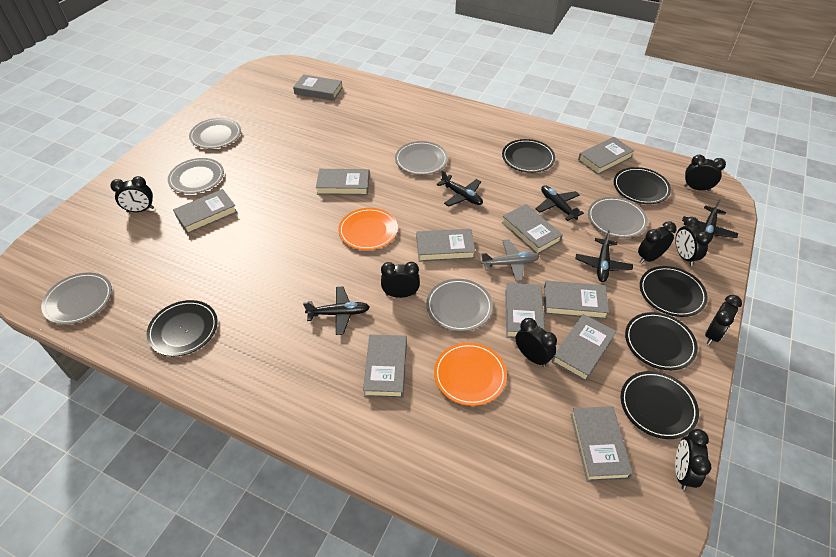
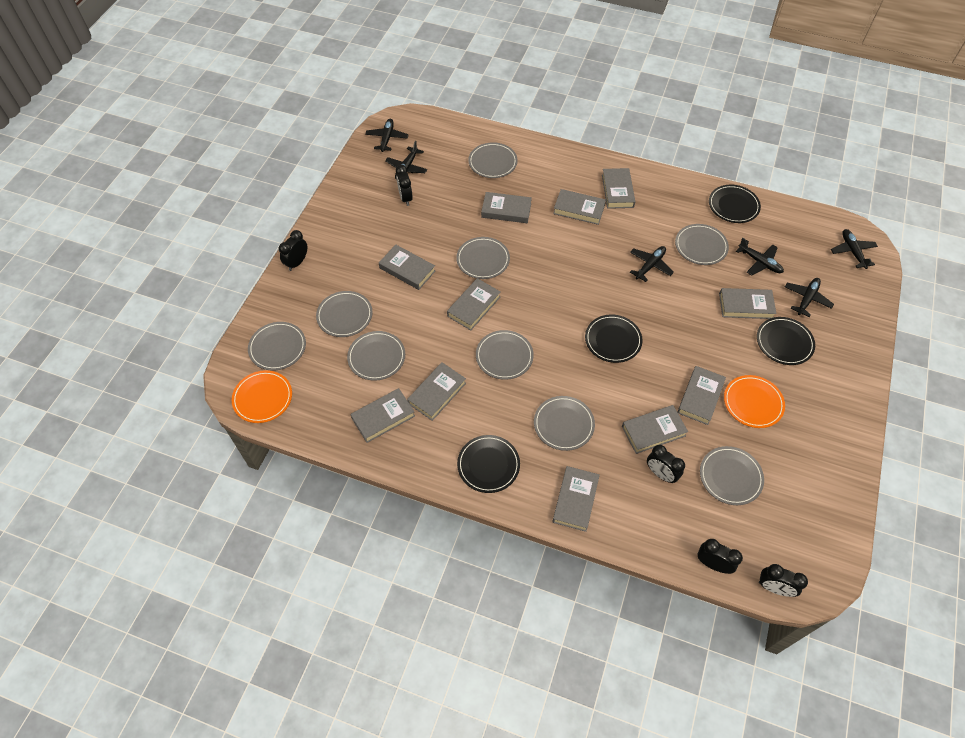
black clock: 8 -> 5
black plane: 5 -> 6
black plate: 6 -> 4
grey plane: 1 -> 0
grey plate: 6 -> 9

